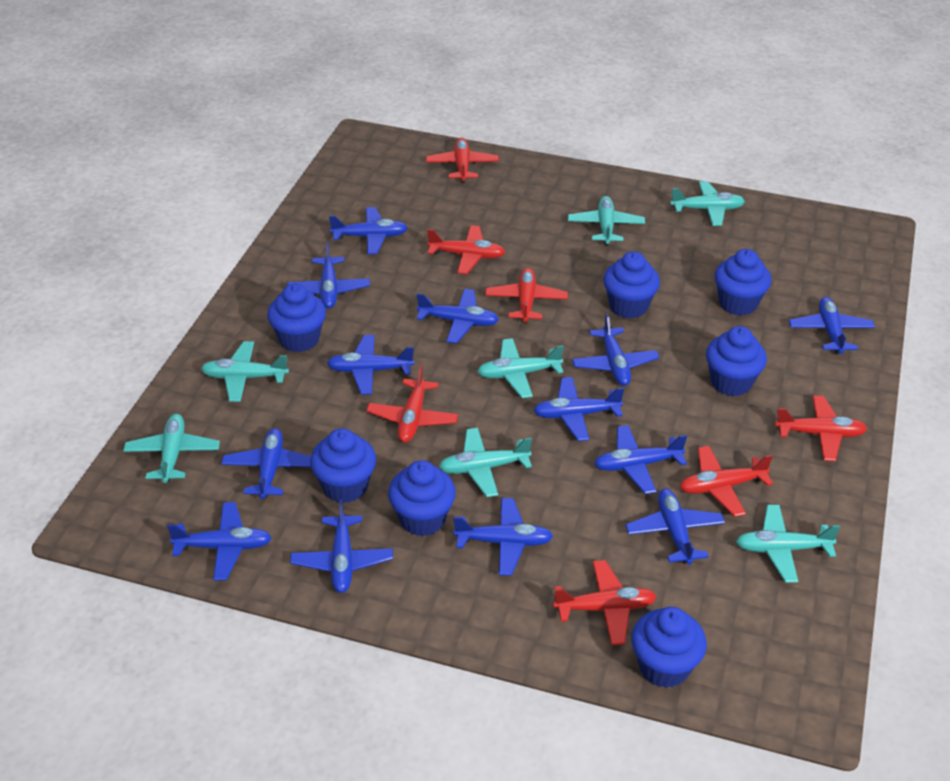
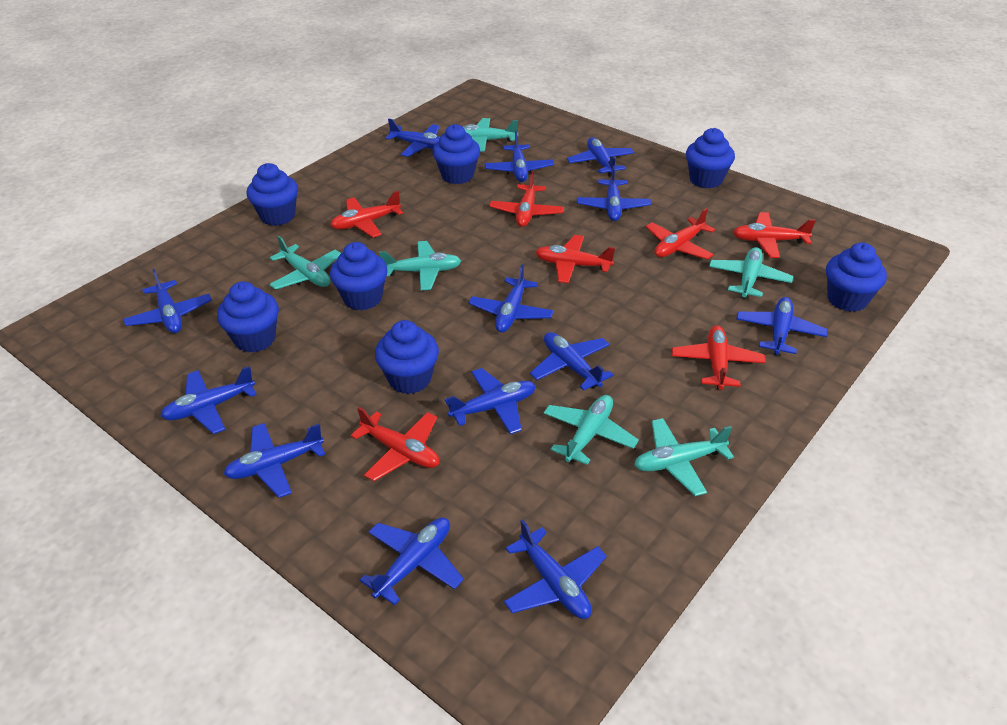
turquoise plane: 7 -> 6

